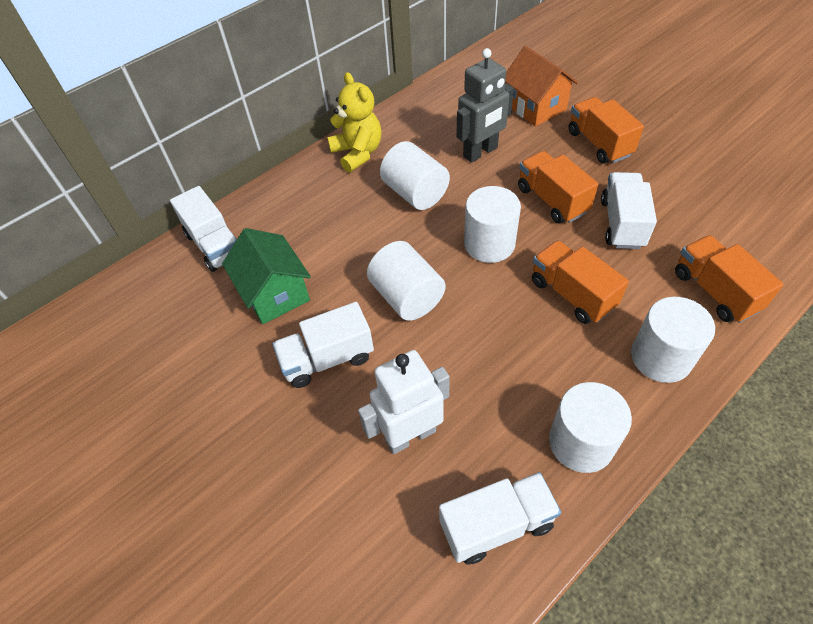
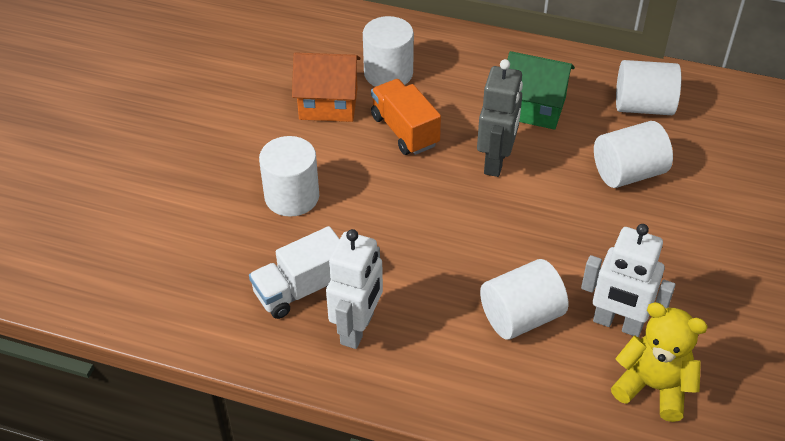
orange truck: 4 -> 1
white robot: 1 -> 2
white truck: 4 -> 1

